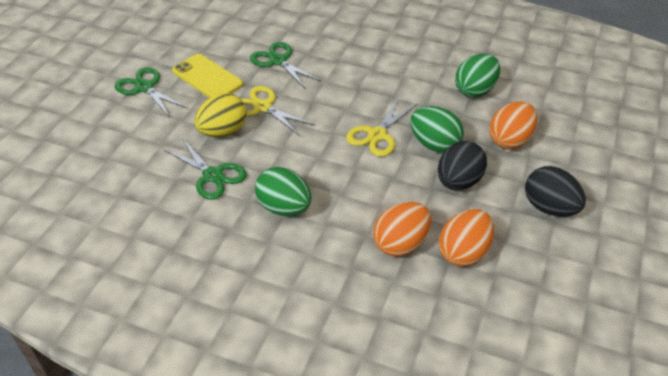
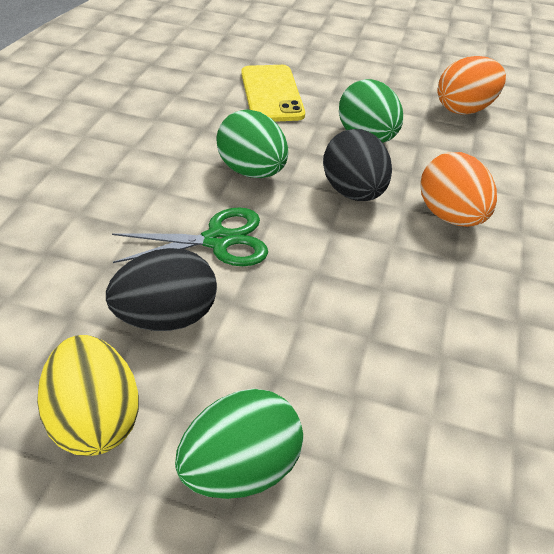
green scissors: 3 -> 1
orange egg: 3 -> 2
yellow scissors: 2 -> 0

